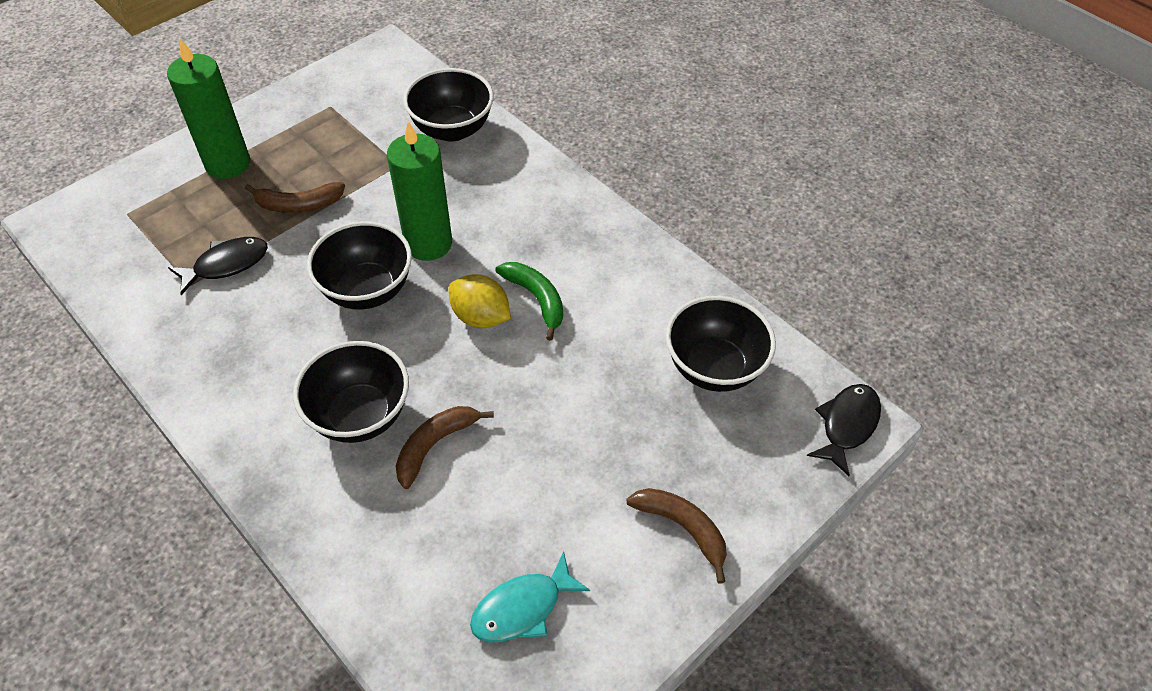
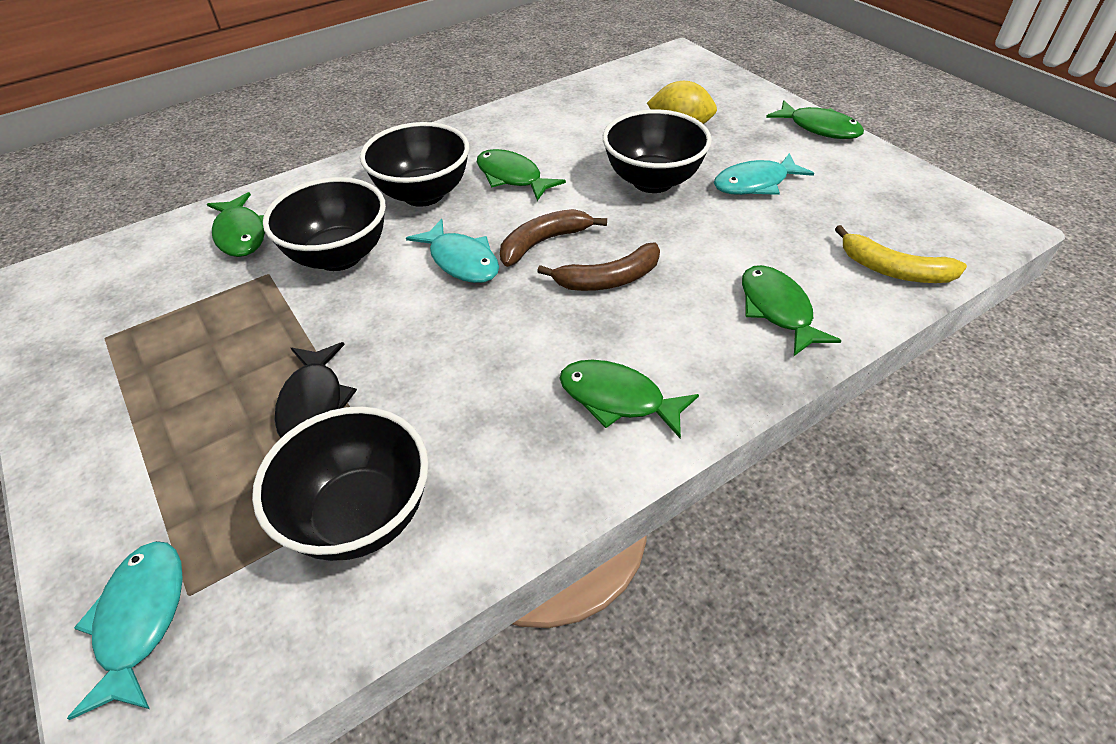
black fish: 2 -> 1
brown banana: 3 -> 2
green banana: 1 -> 0
green candle: 2 -> 0
green fish: 0 -> 5
turquoise fish: 1 -> 3
yellow banana: 0 -> 1

